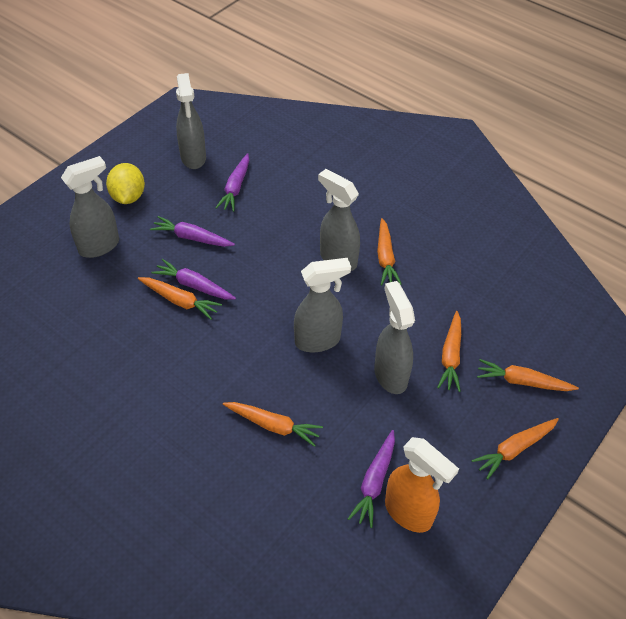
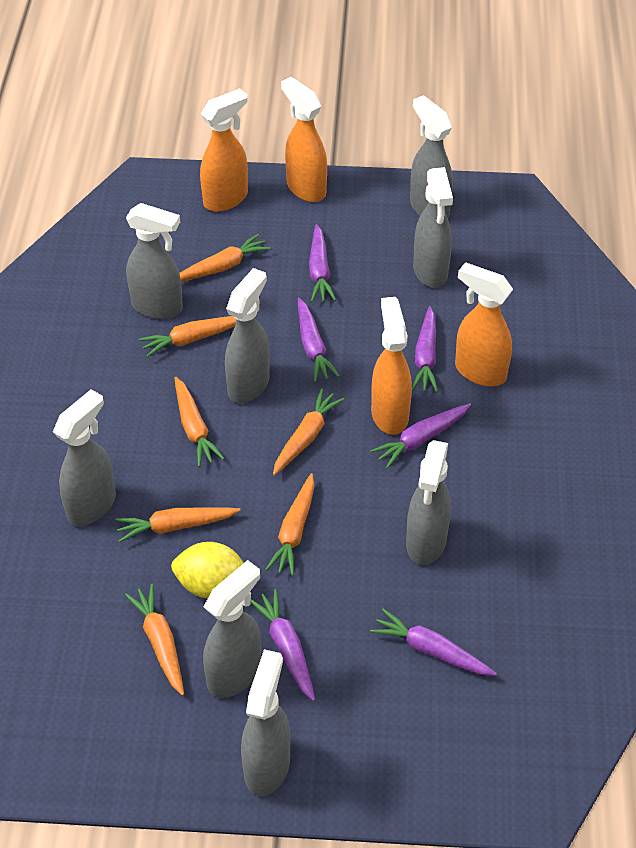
grey spray bottle: 5 -> 8
orange carrot: 6 -> 7
orange spray bottle: 1 -> 4
purple carrot: 4 -> 6

